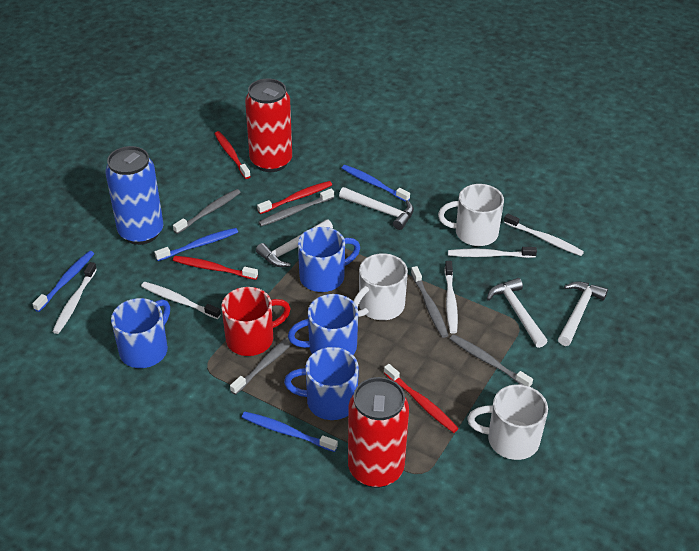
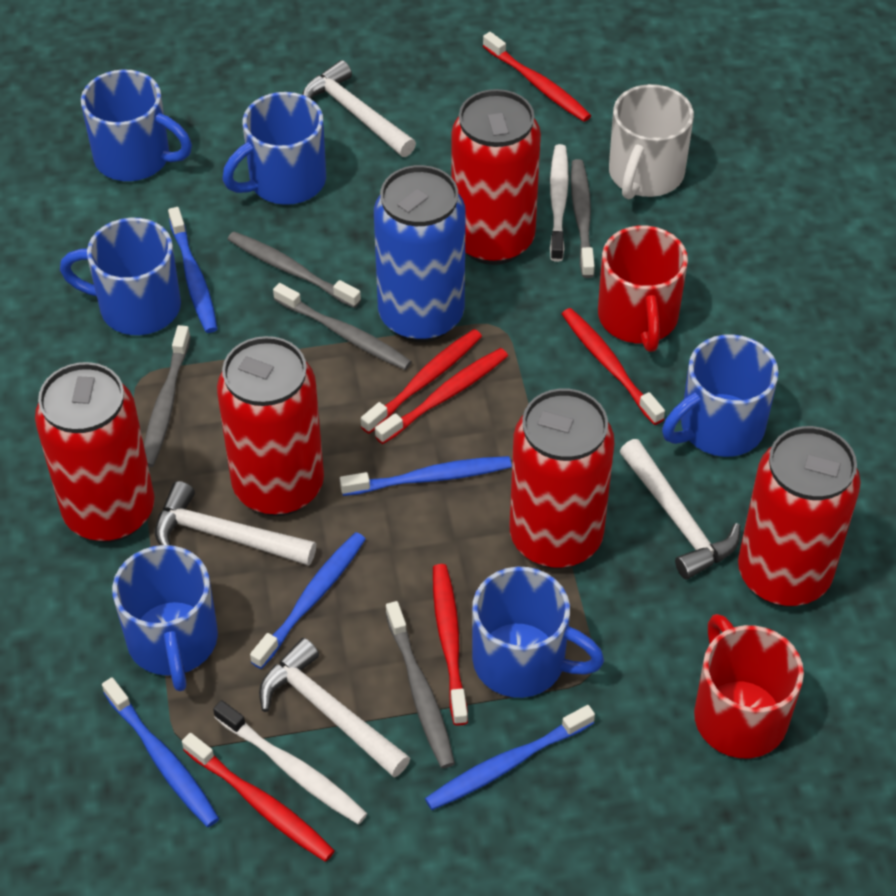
blue mug: 4 -> 6
blue toothbrush: 4 -> 5
red can: 2 -> 5
red mug: 1 -> 2
red toothbrush: 4 -> 6
white mug: 3 -> 1
white toothbrush: 5 -> 2

